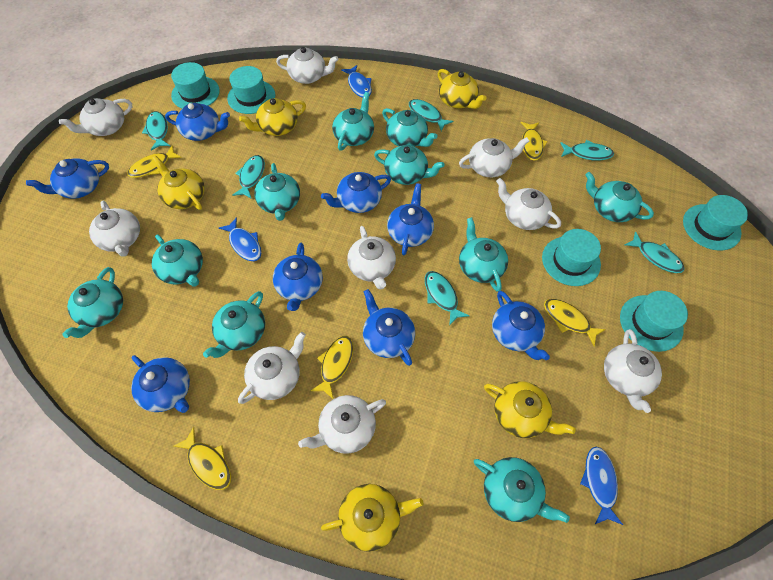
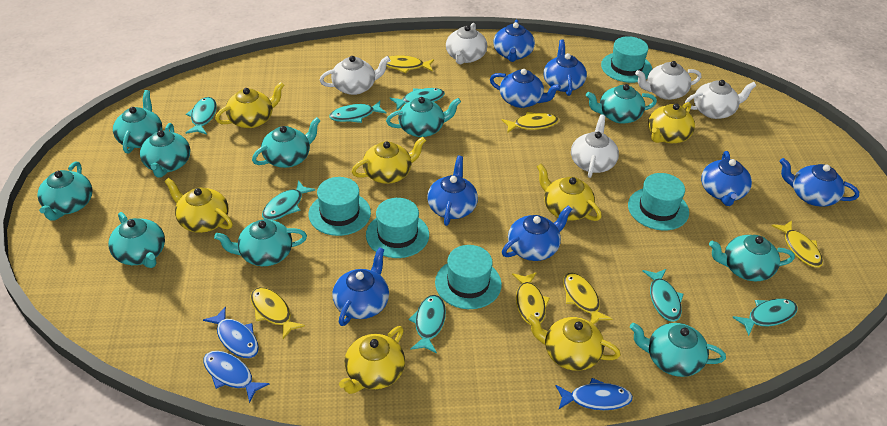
turquoise fish: 6 -> 7
white teapot: 9 -> 5
yellow fish: 5 -> 6
yellow teapot: 5 -> 7

